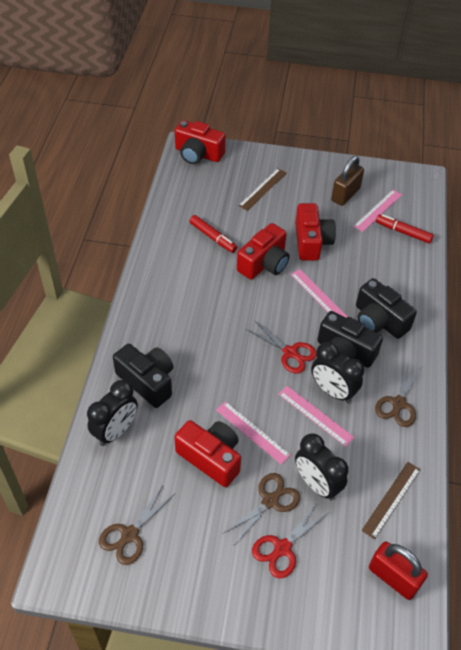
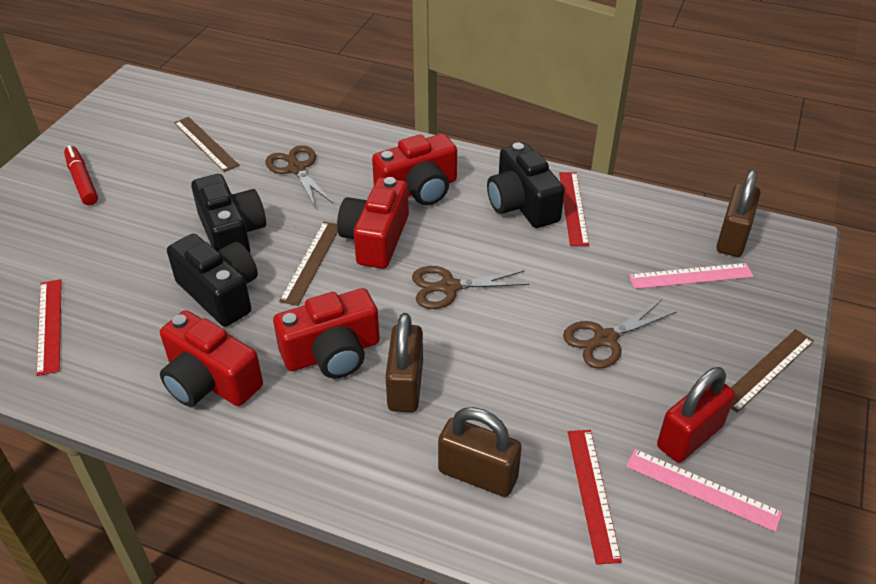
black clock: 3 -> 0
brown padlock: 1 -> 3
brown ruler: 2 -> 3
pink ruler: 4 -> 2
red marker: 2 -> 1
red ruler: 0 -> 3
red scissors: 2 -> 0

